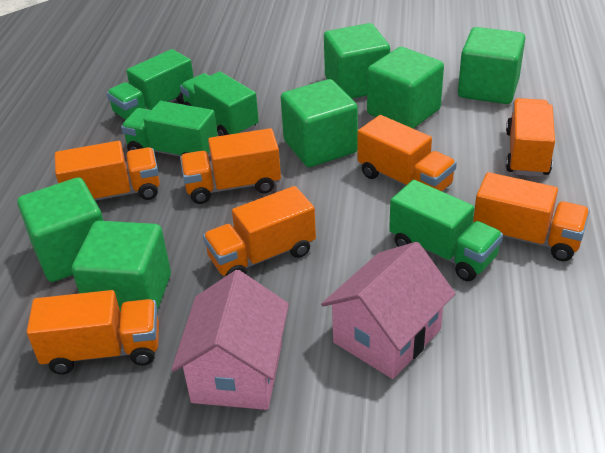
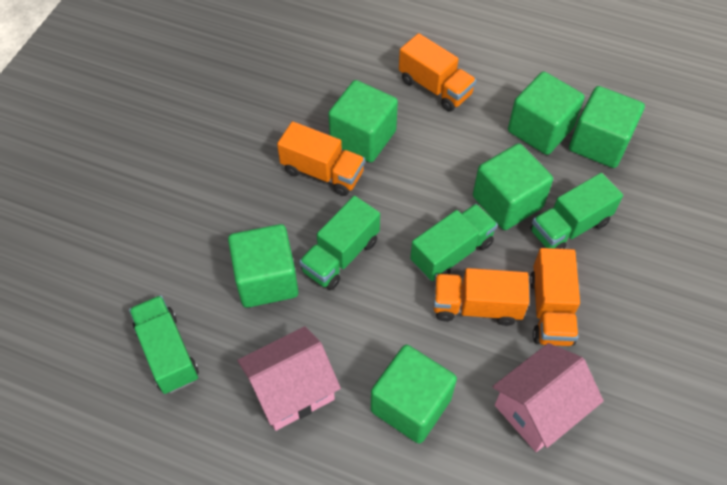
orange truck: 7 -> 4

